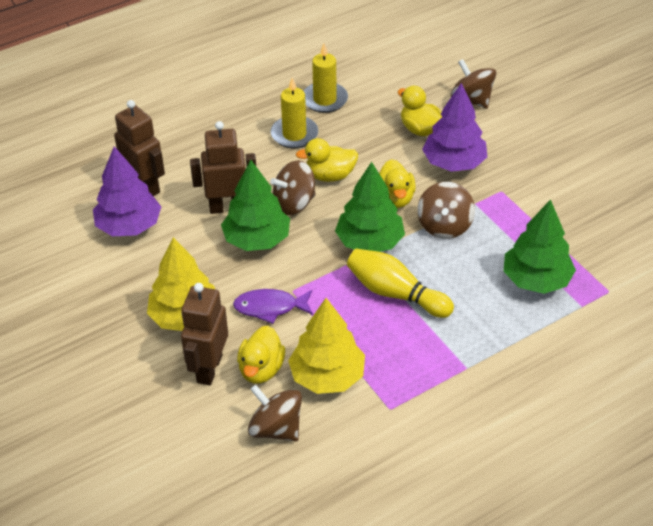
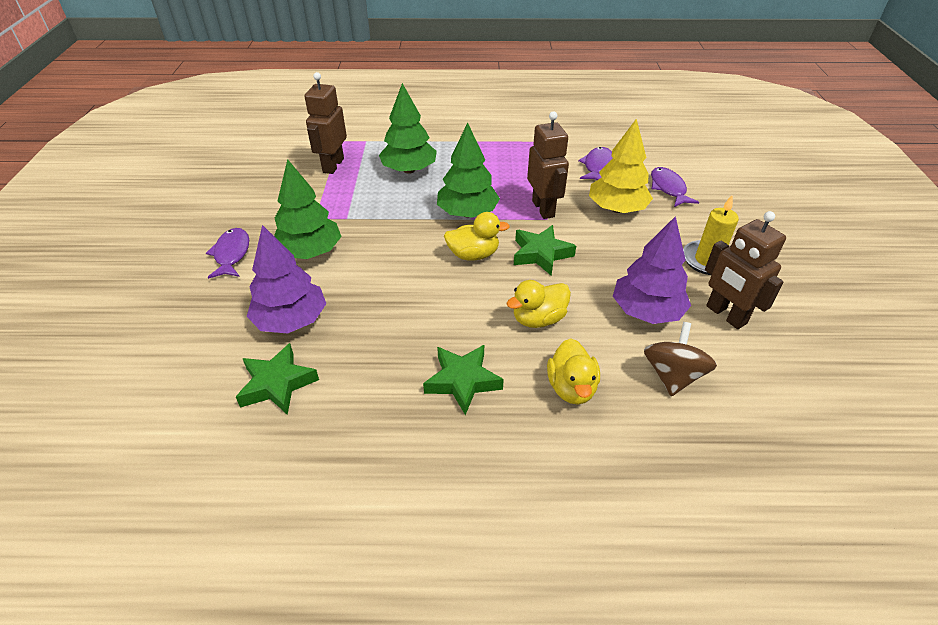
brown spinning top: 4 -> 1
green star: 0 -> 3
purple fish: 1 -> 3
yellow bowling pin: 1 -> 0
yellow candle: 2 -> 1
yellow duck: 4 -> 3
yellow tree: 2 -> 1

